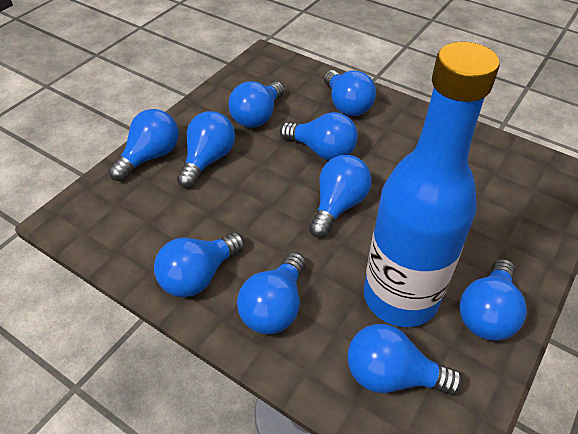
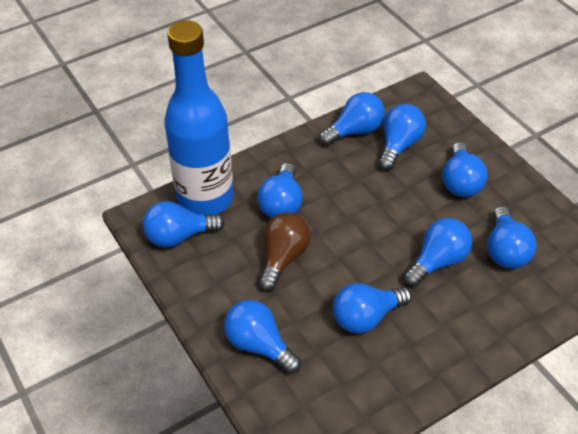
blue light bulb: 10 -> 9
brown light bulb: 0 -> 1

